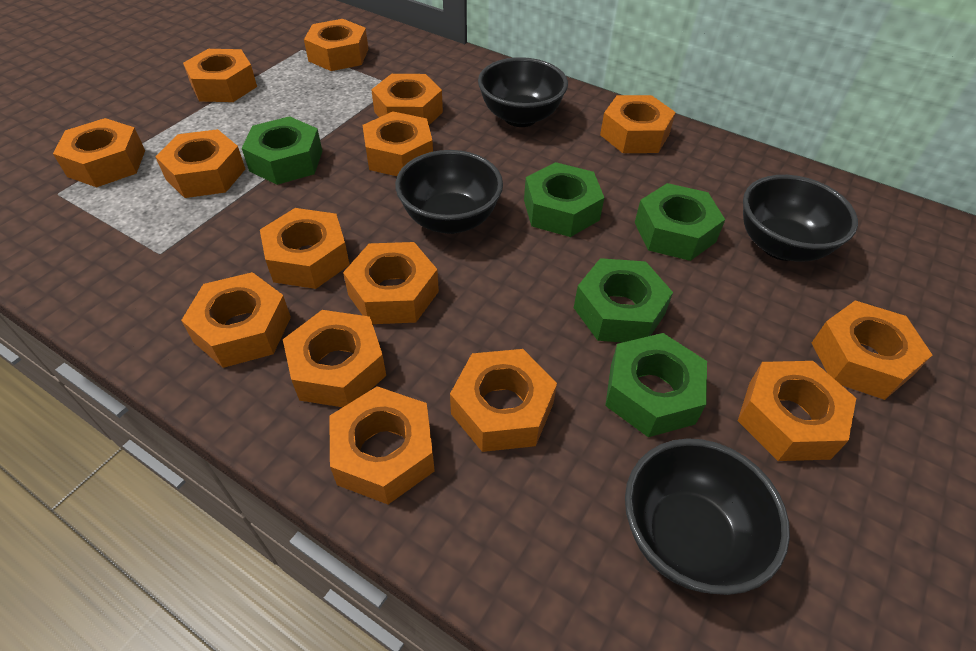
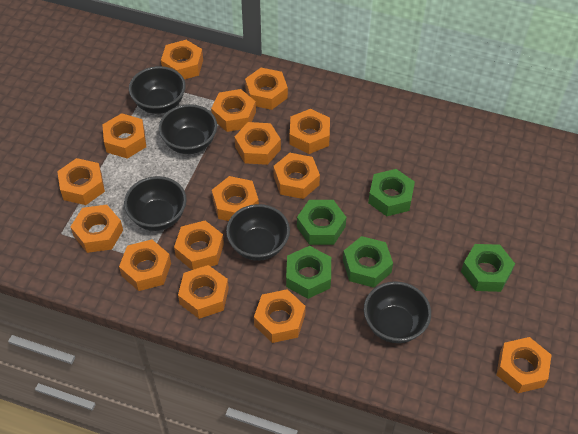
black bowl: 4 -> 5

